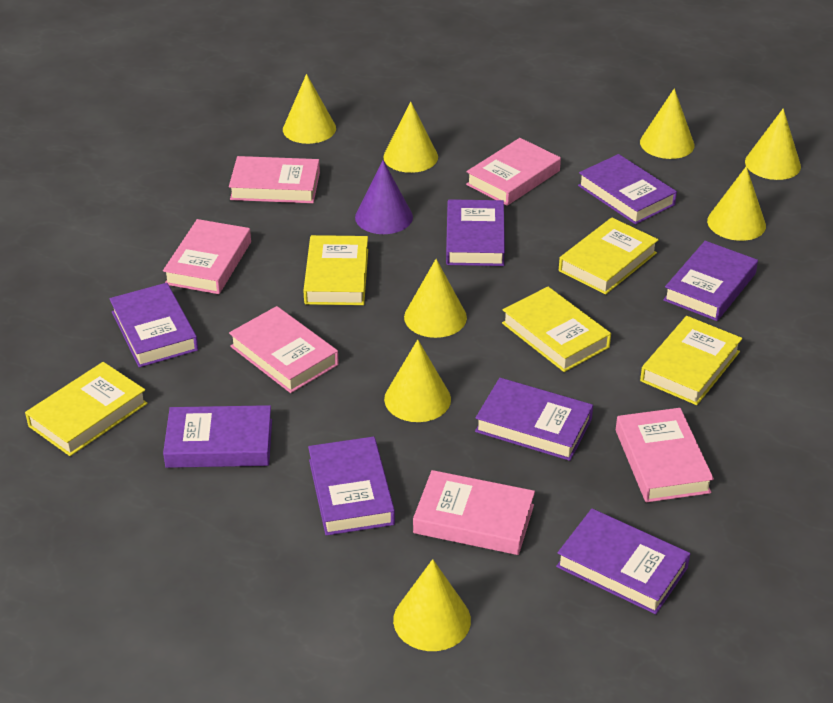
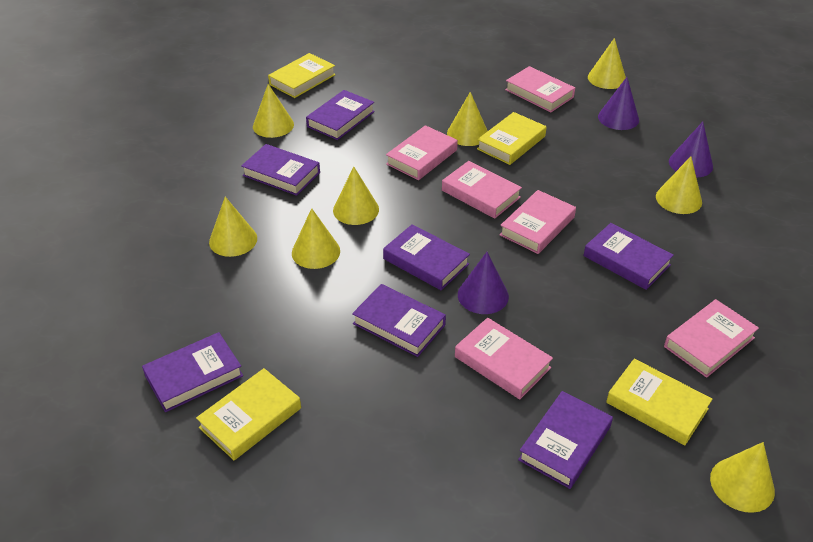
purple book: 8 -> 7
purple cone: 1 -> 3
yellow book: 5 -> 4

